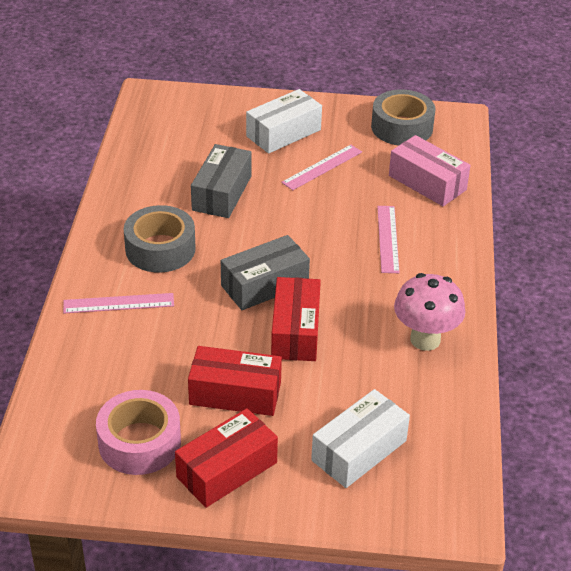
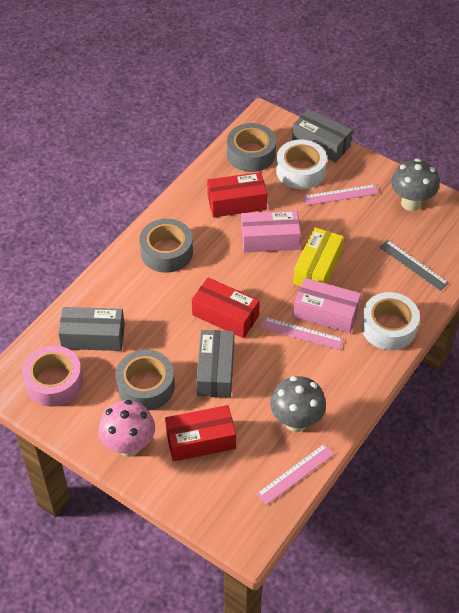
grey box: 2 -> 3
grey mushroom: 0 -> 2
grey ruler: 0 -> 1
grey tape: 2 -> 3
pink box: 1 -> 2
white box: 2 -> 0
white tape: 0 -> 2
yellow box: 0 -> 1

